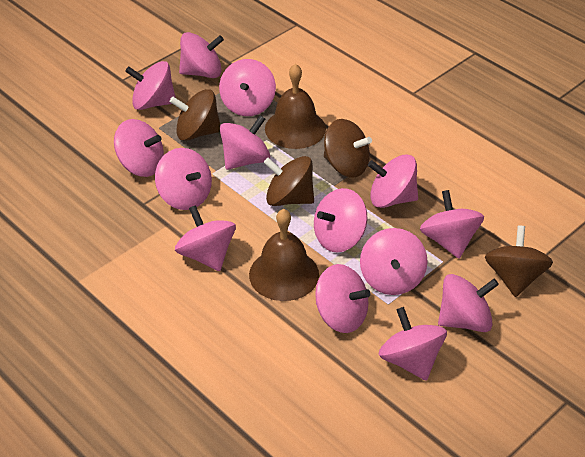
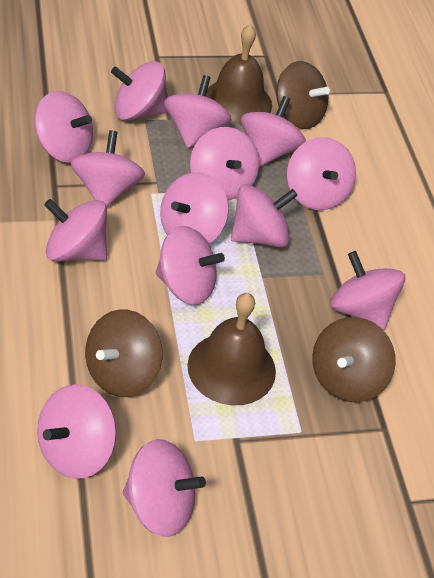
brown spinning top: 4 -> 3

